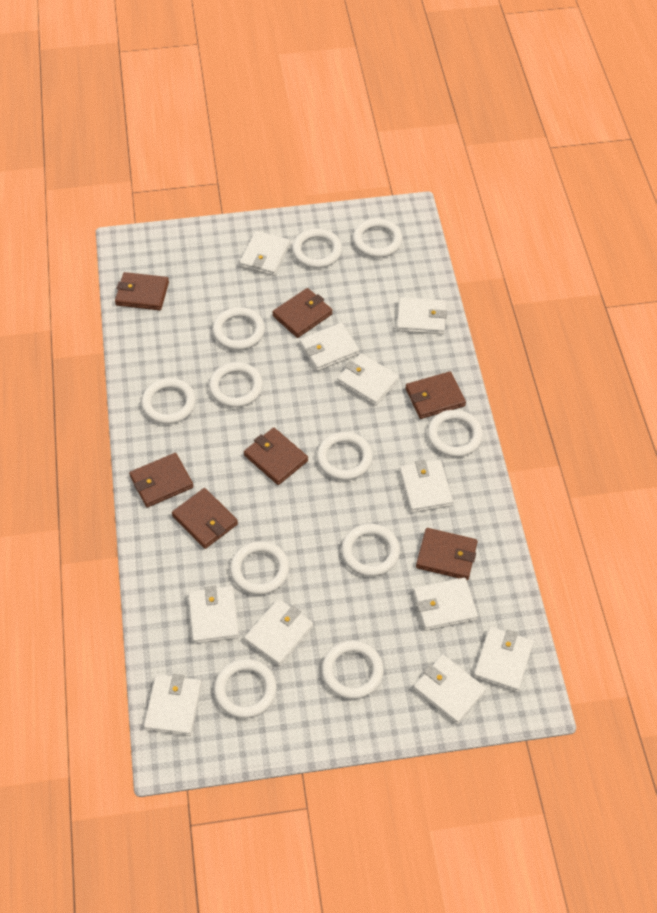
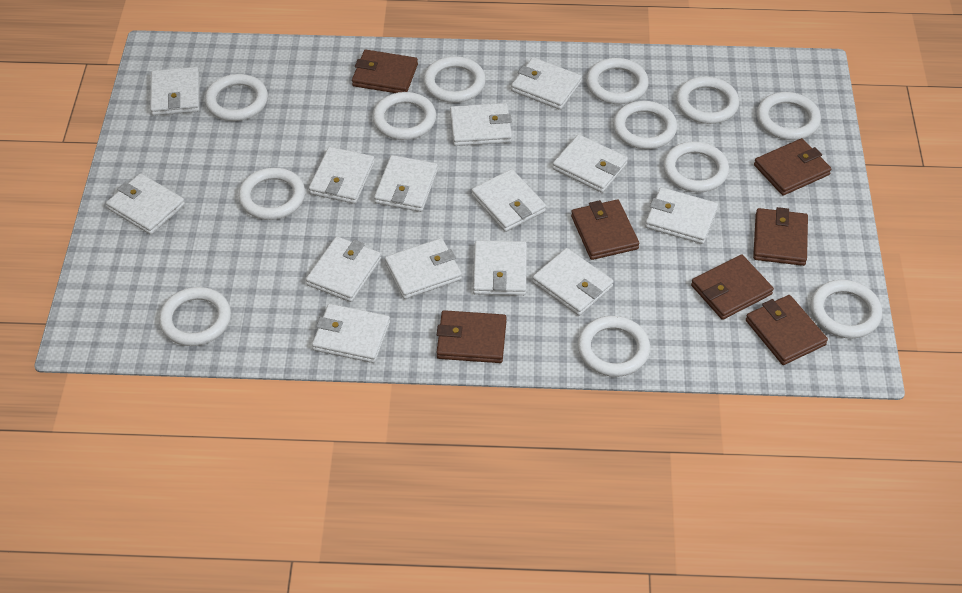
white ring: 11 -> 12
white wallet: 11 -> 14

